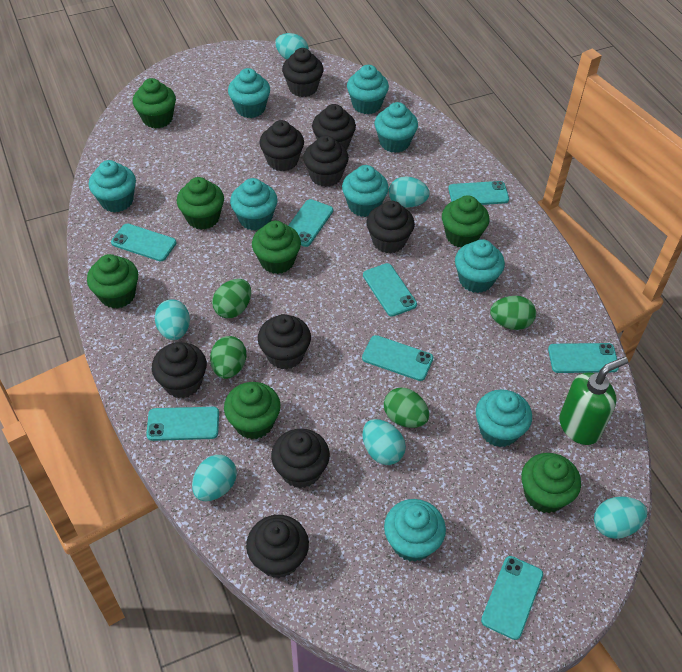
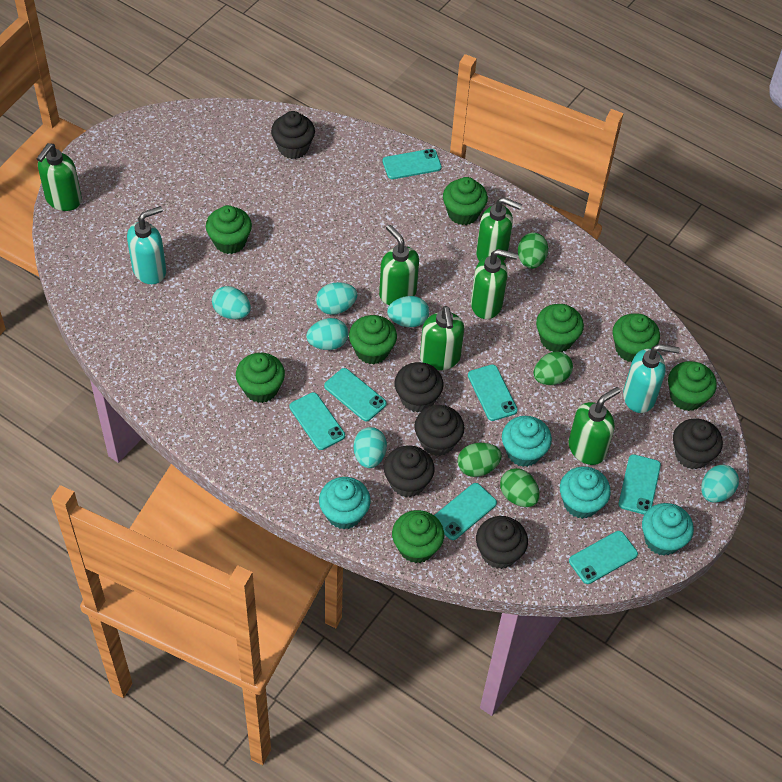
black cupcake: 9 -> 6
green cupcake: 7 -> 8
green soap dispenser: 1 -> 6
turquoise cupcake: 9 -> 4
turquoise phone: 8 -> 7
turquoise soap dispenser: 0 -> 2

